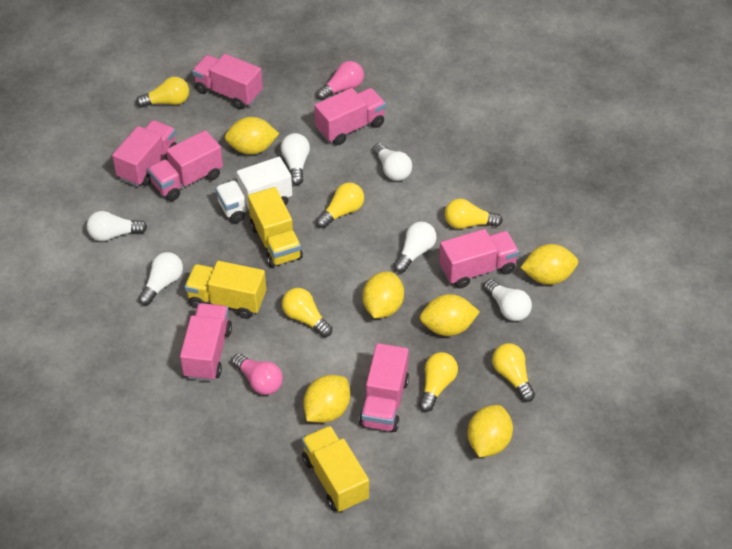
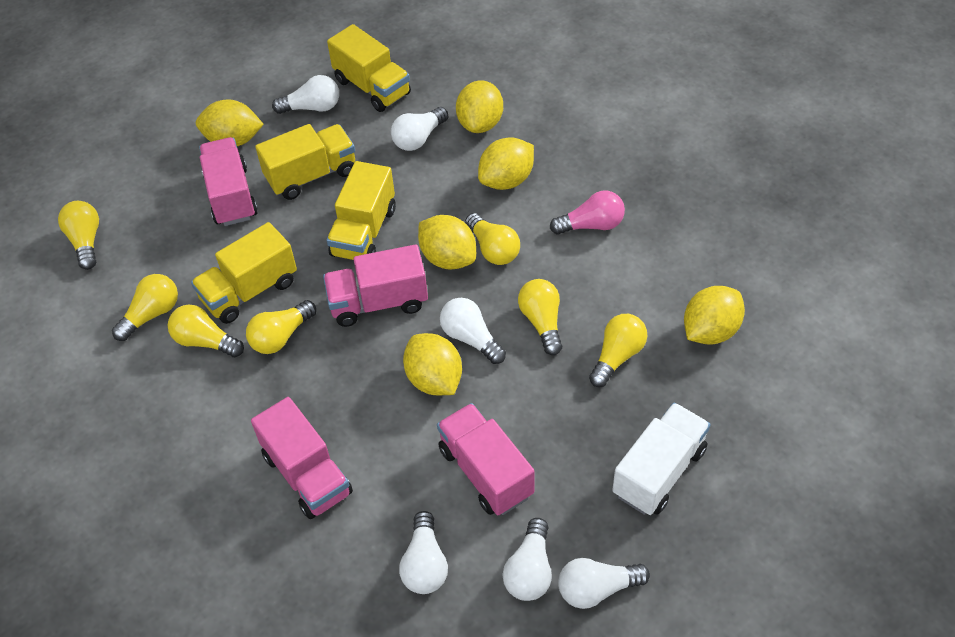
pink light bulb: 2 -> 1
pink truck: 7 -> 4
yellow light bulb: 6 -> 7
yellow truck: 3 -> 4

